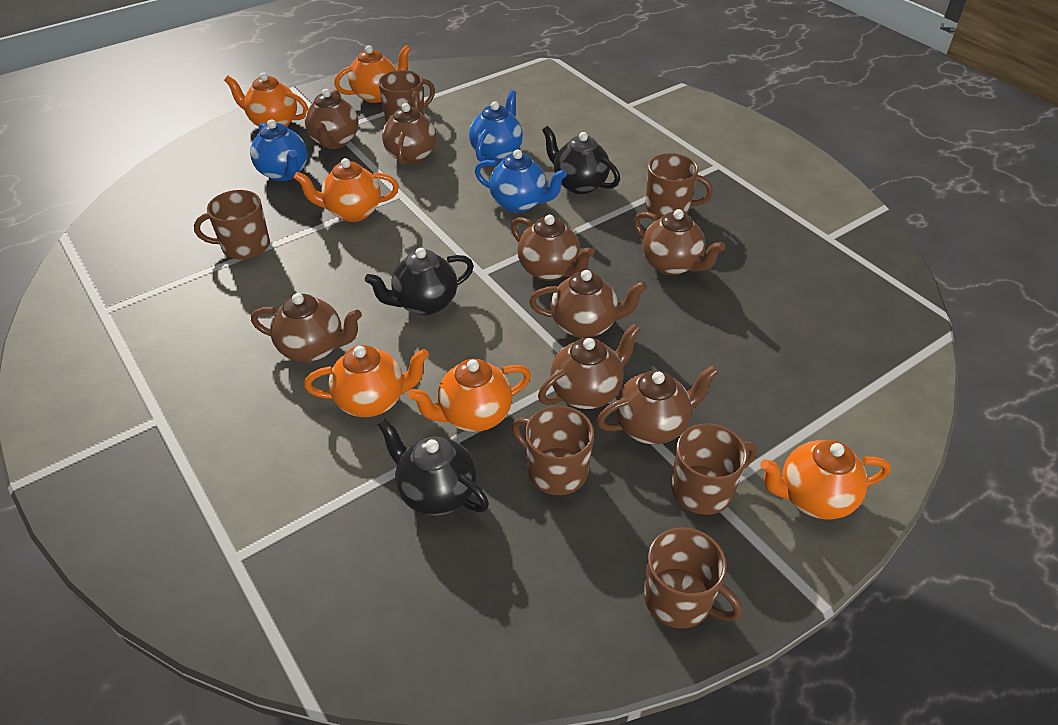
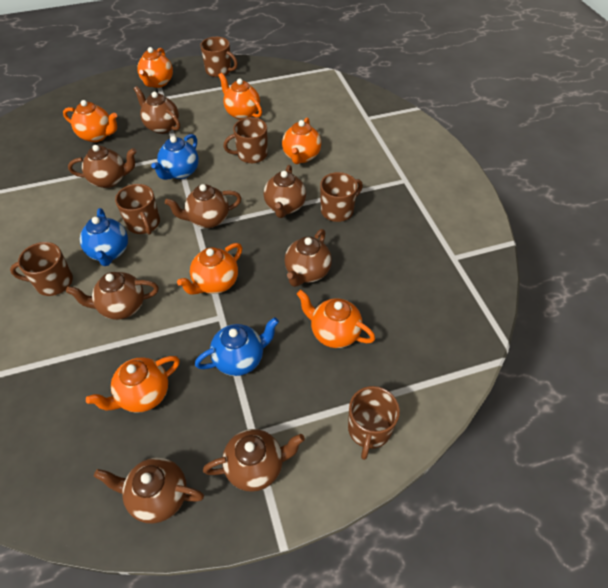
black teapot: 3 -> 0
orange teapot: 6 -> 7

